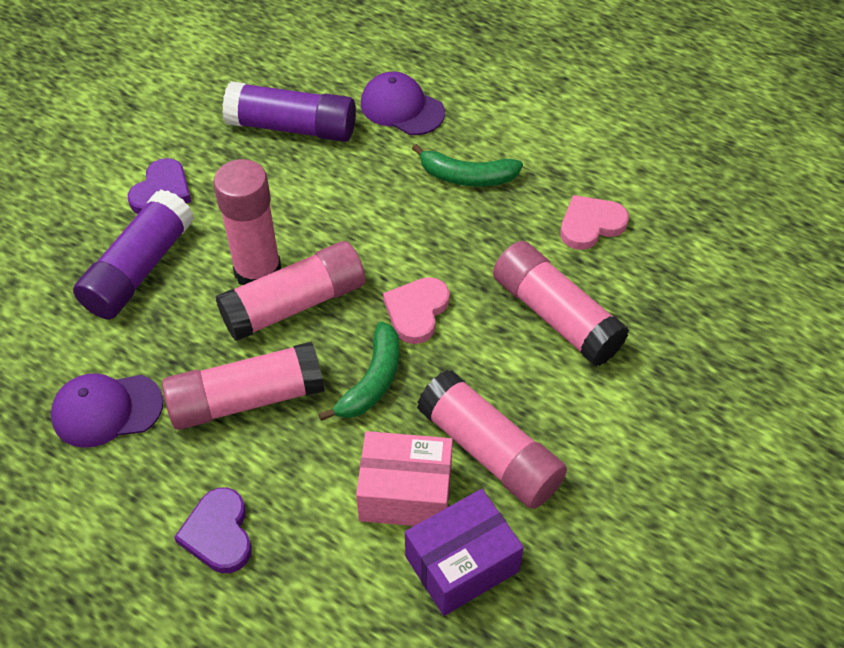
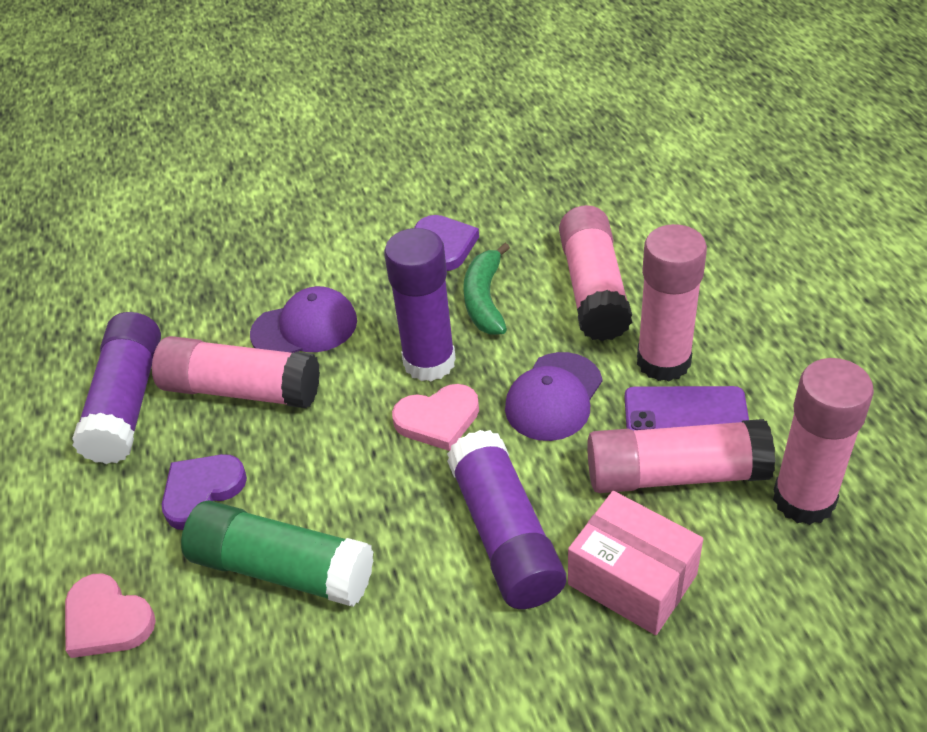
green banana: 2 -> 1
green glue stick: 0 -> 1
purple box: 1 -> 0
purple glue stick: 2 -> 3
purple phone: 0 -> 1

